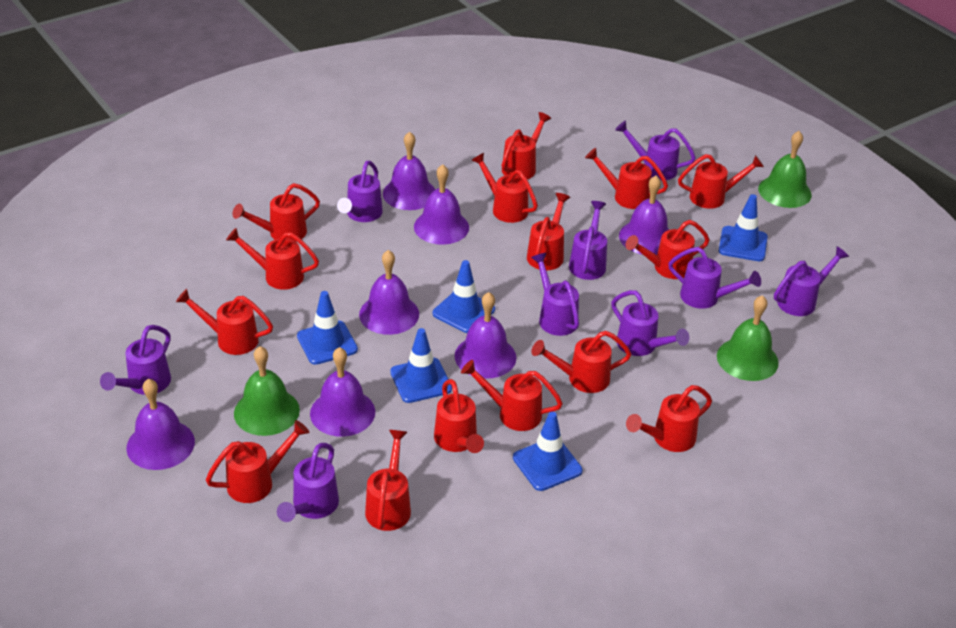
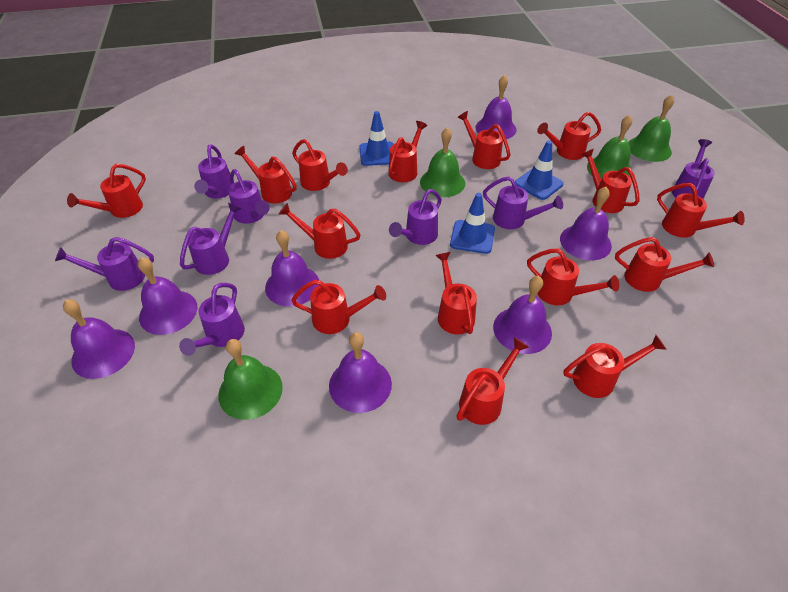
blue traffic cone: 5 -> 3
green bell: 3 -> 4
purple watering can: 9 -> 8

